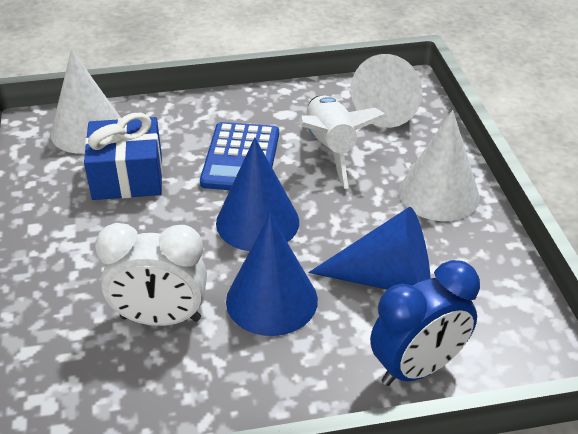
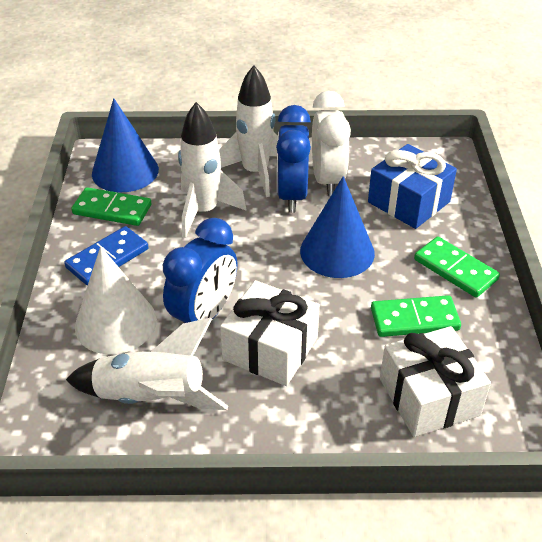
blue calculator: 1 -> 0
blue clock: 1 -> 2
blue cone: 3 -> 2
blue domino: 0 -> 1
green domino: 0 -> 3
white cone: 3 -> 1
white gift: 0 -> 2
white rocket: 1 -> 3

